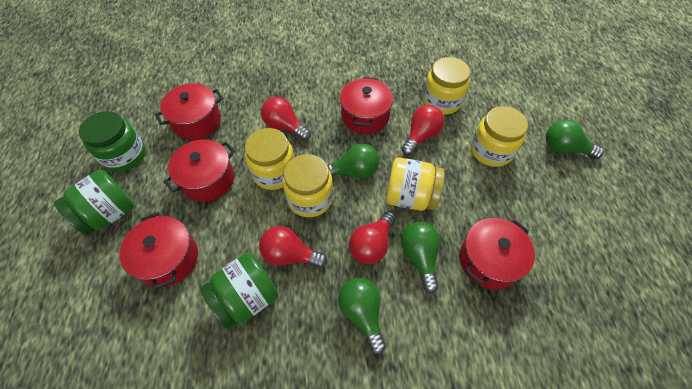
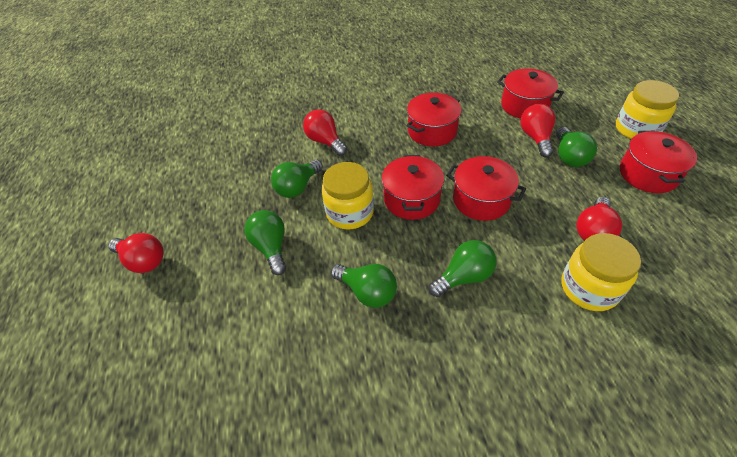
green jar: 3 -> 0
green light bulb: 4 -> 5
yellow jar: 5 -> 3

